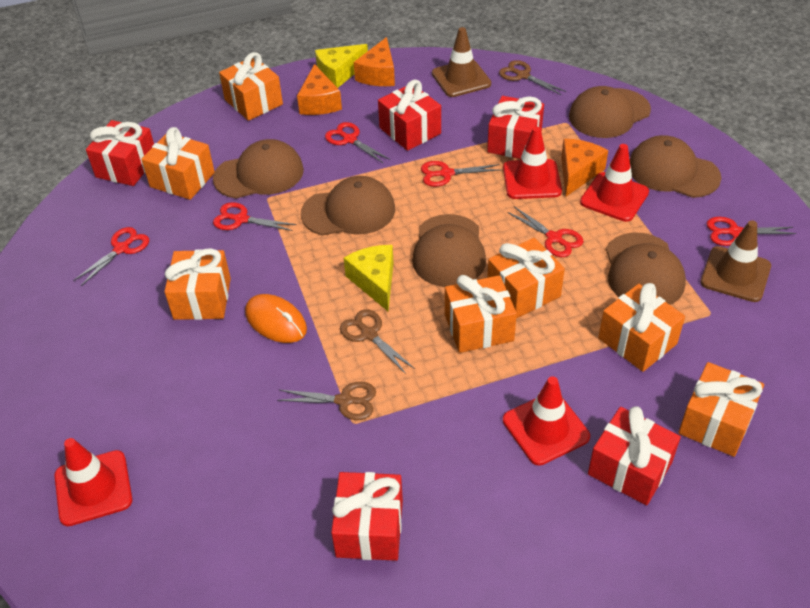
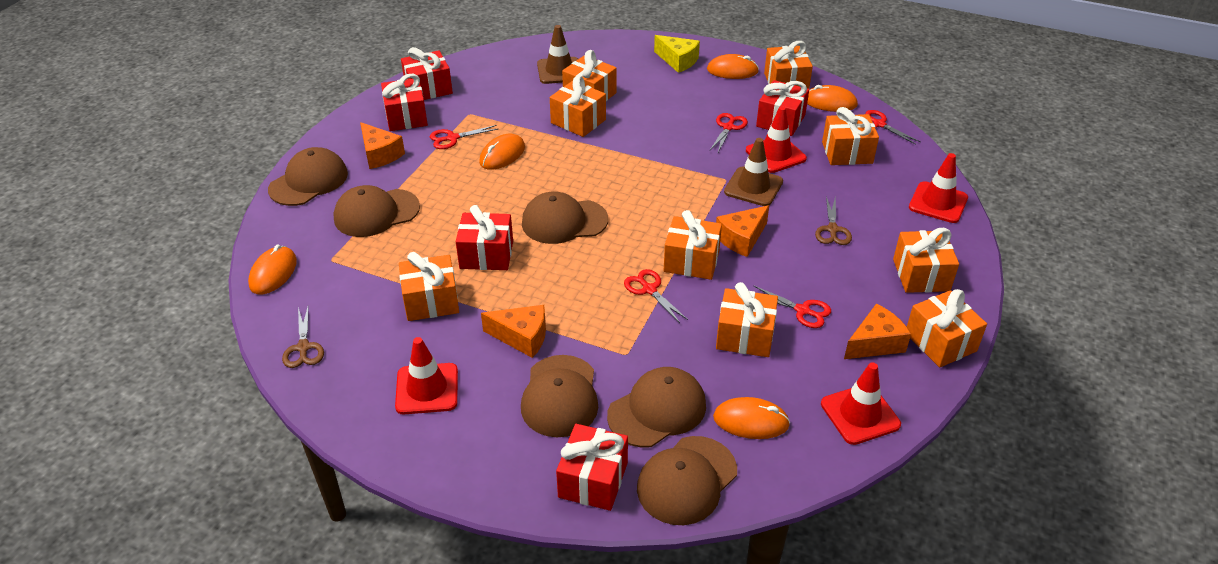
brown scissors: 3 -> 2
orange cheese: 3 -> 4
orange gift: 7 -> 9
orange mouse: 1 -> 5
red scissors: 6 -> 5
yellow cheese: 2 -> 1

